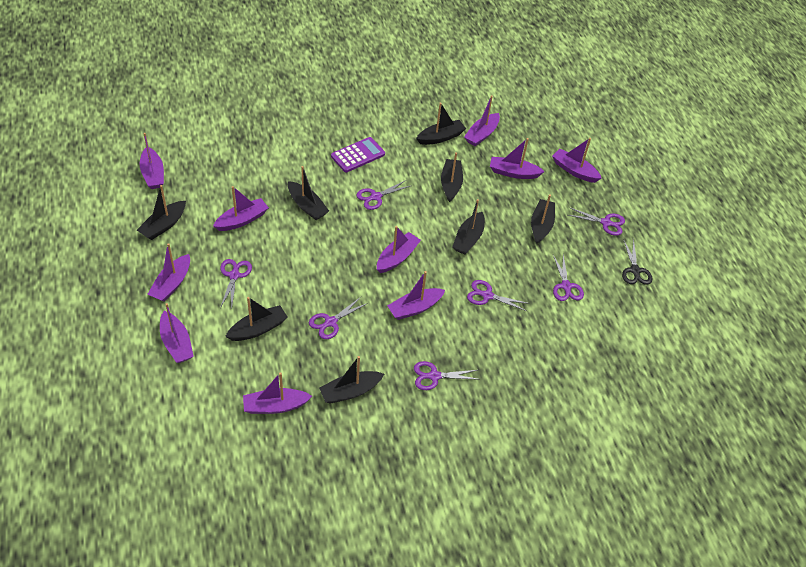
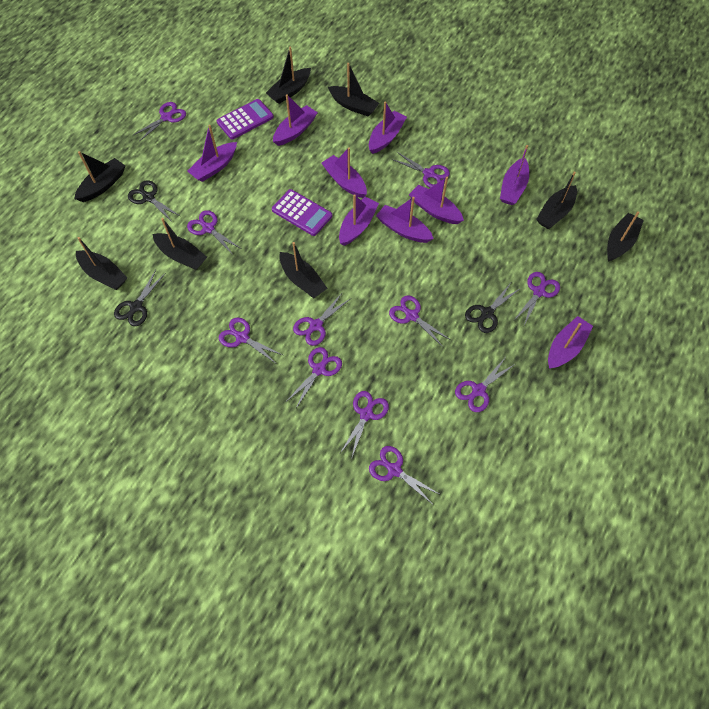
black scissors: 1 -> 3
purple boat: 10 -> 9
purple calculator: 1 -> 2
purple scissors: 7 -> 11

